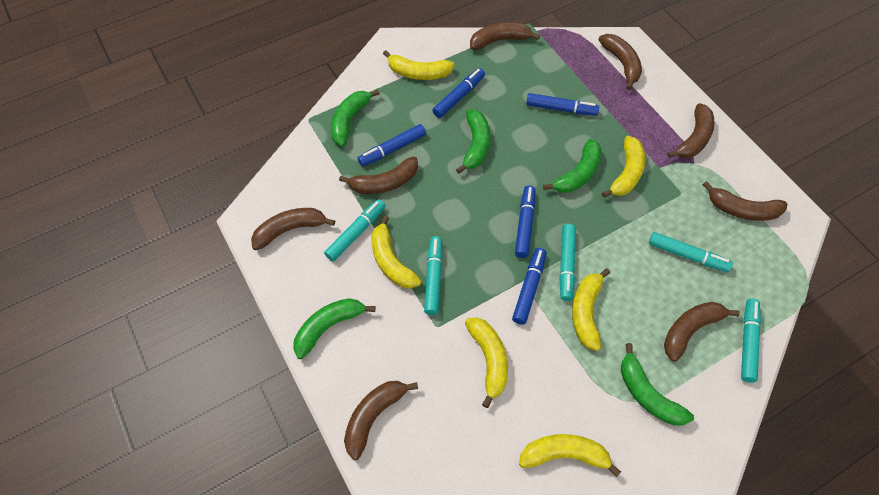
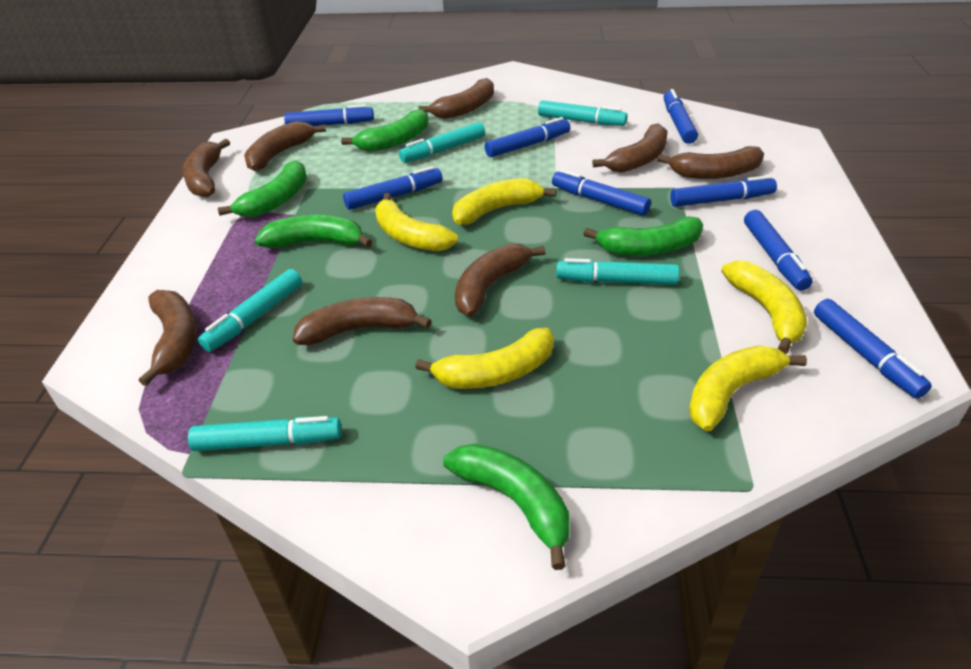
blue marker: 5 -> 8
yellow banana: 6 -> 5

